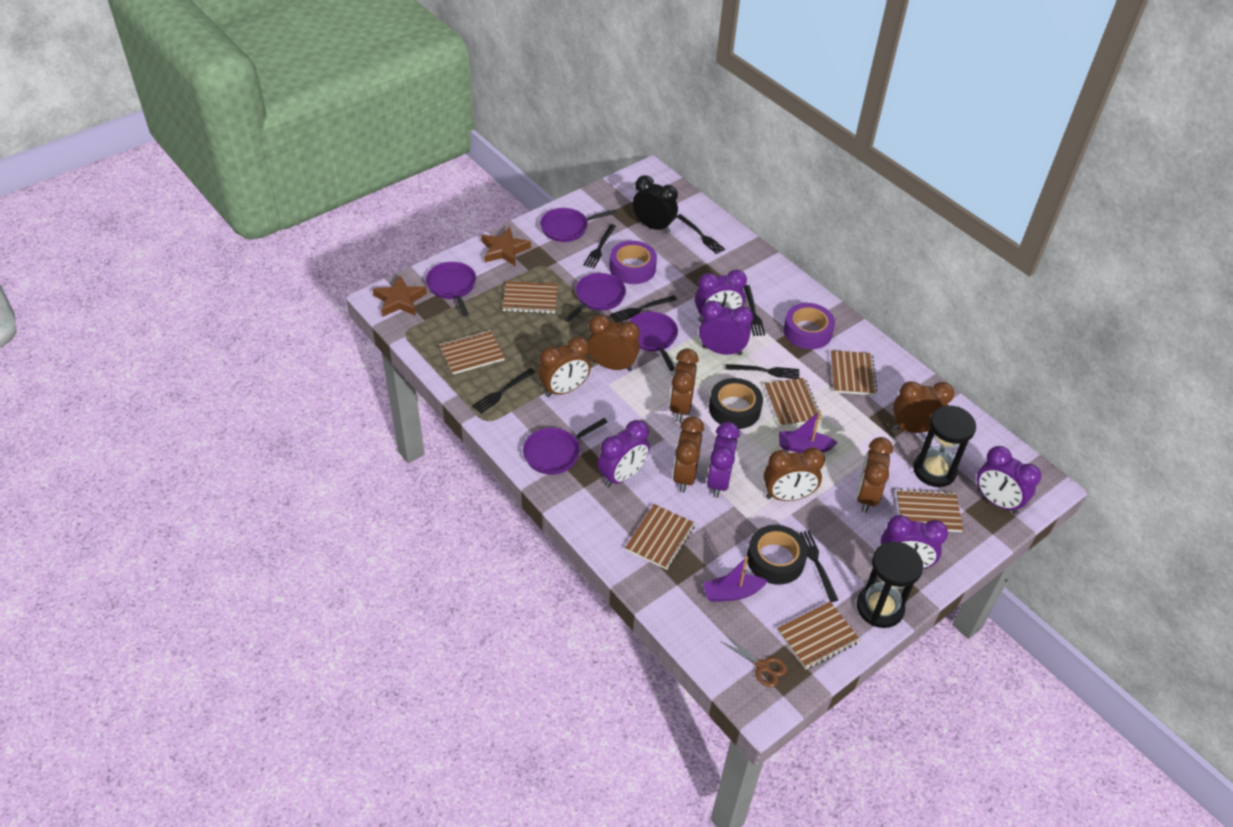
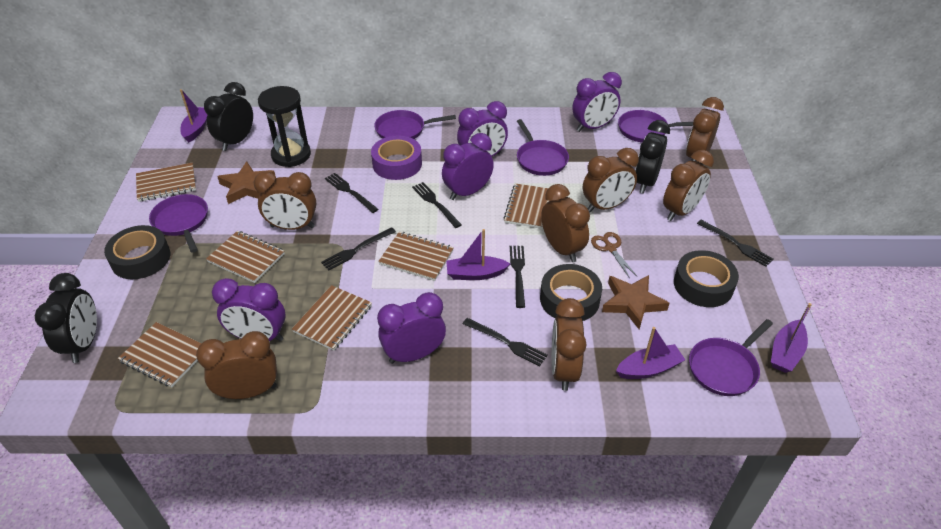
black clock: 1 -> 3
black fork: 7 -> 6
black hourglass: 2 -> 1
black tape: 2 -> 3
brown notebook: 7 -> 6
purple boat: 2 -> 4
purple clock: 6 -> 5
purple tape: 2 -> 1

